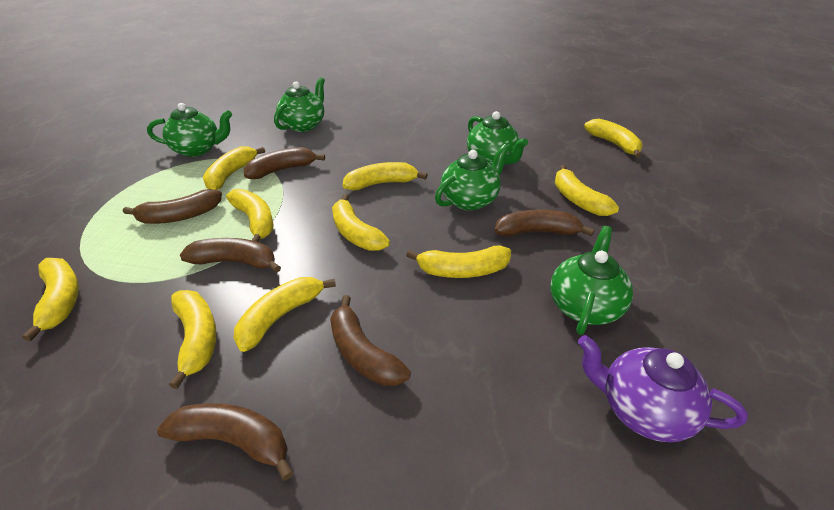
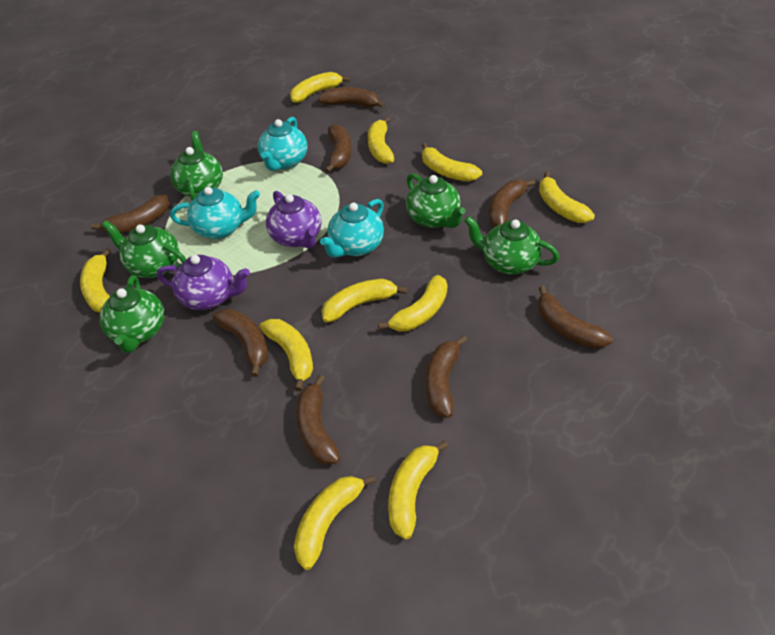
brown banana: 6 -> 8
purple teapot: 1 -> 2
turquoise teapot: 0 -> 3

